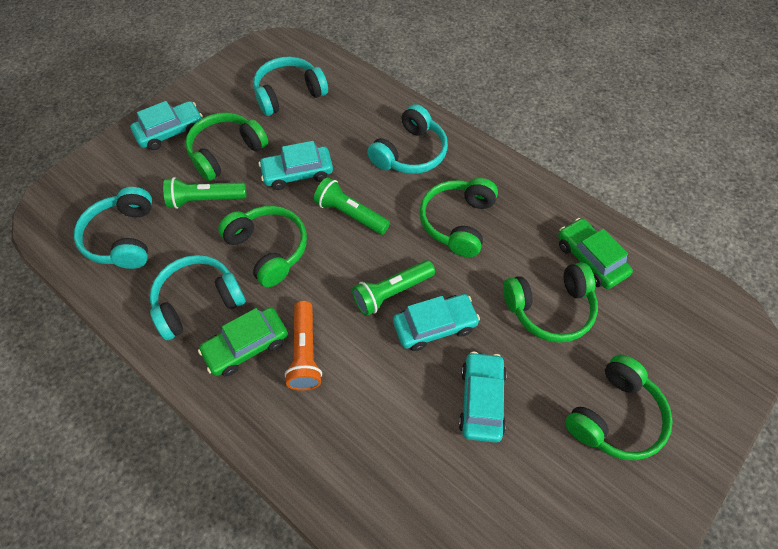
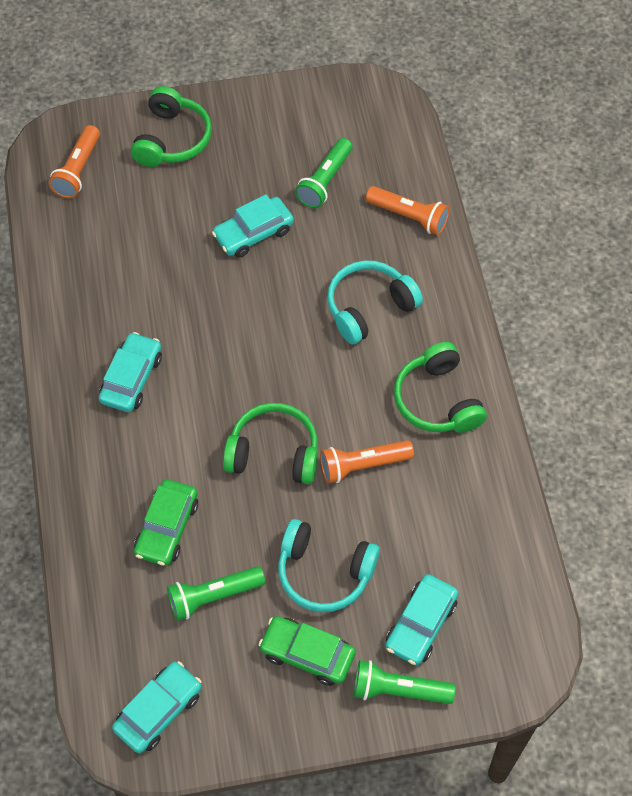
green headphones: 5 -> 3
orange flashlight: 1 -> 3
turquoise headphones: 4 -> 2

